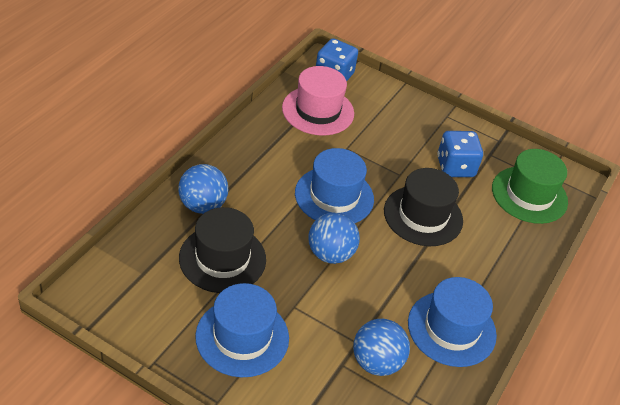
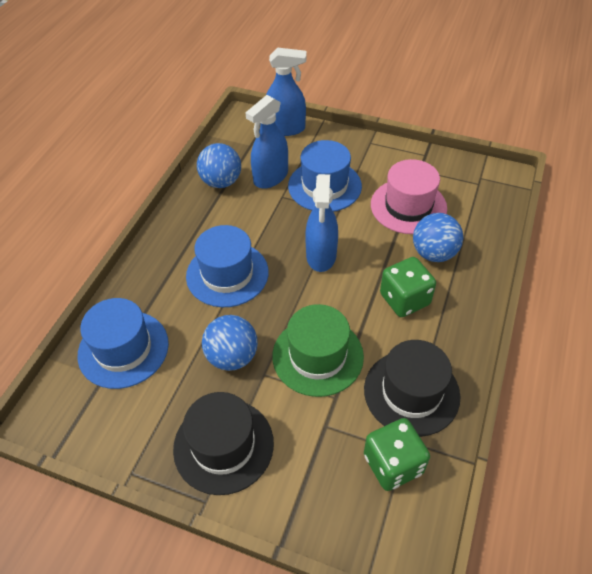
blue dice: 2 -> 0
blue spray bottle: 0 -> 3
green dice: 0 -> 2

